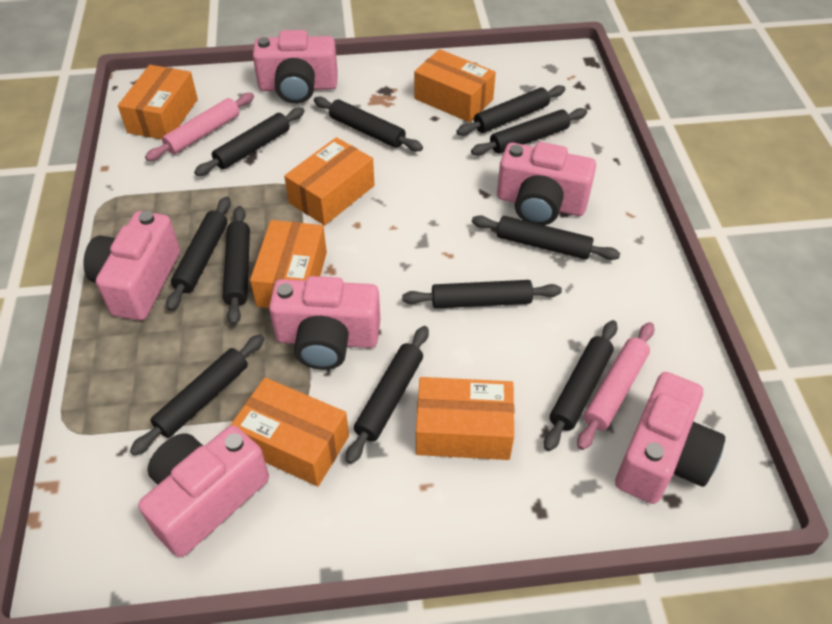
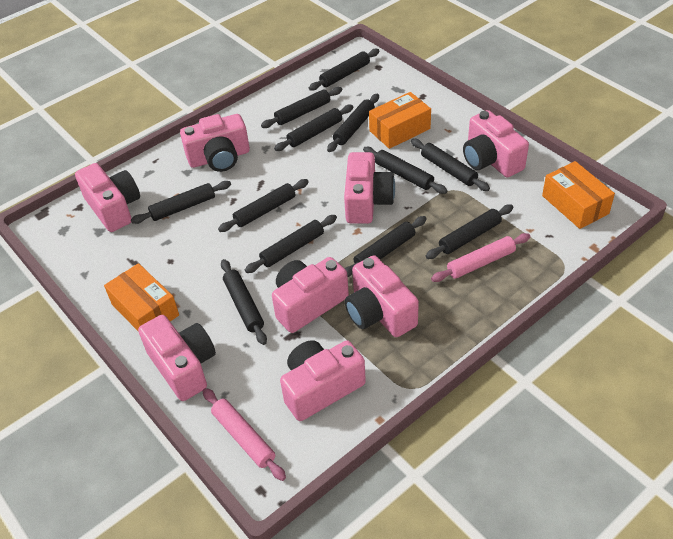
black rolling pin: 11 -> 12
orange box: 6 -> 3
pink camera: 6 -> 8

